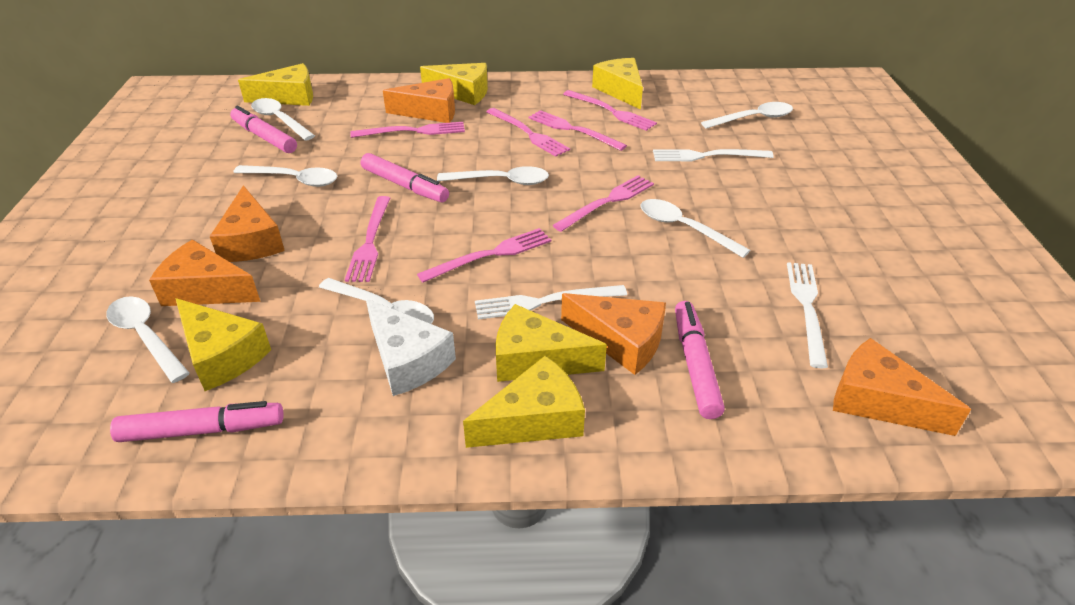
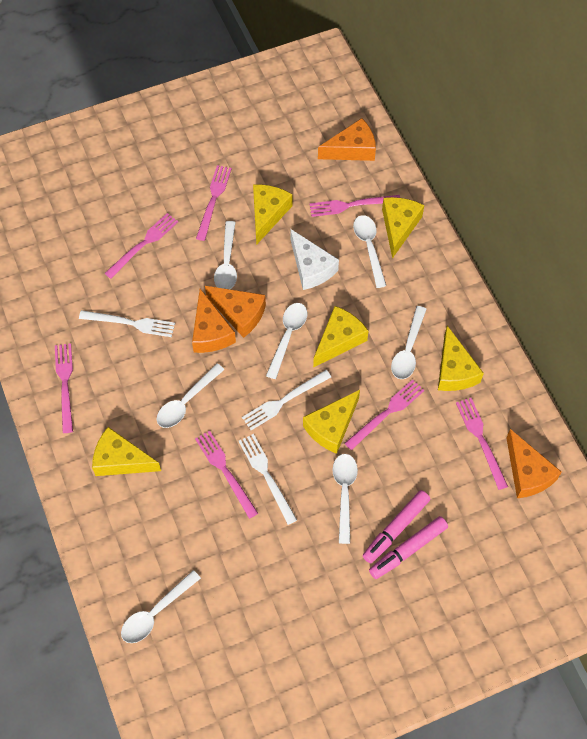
orange cheese: 5 -> 4
pink marker: 4 -> 2

